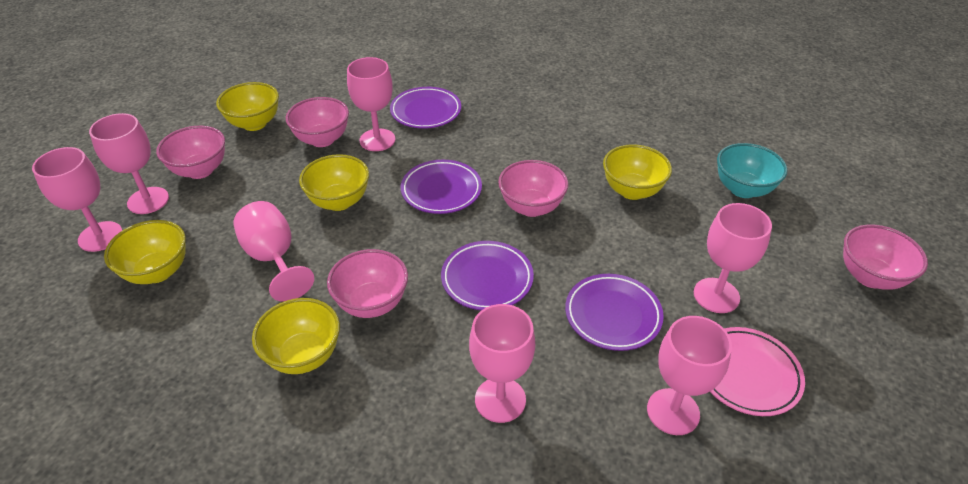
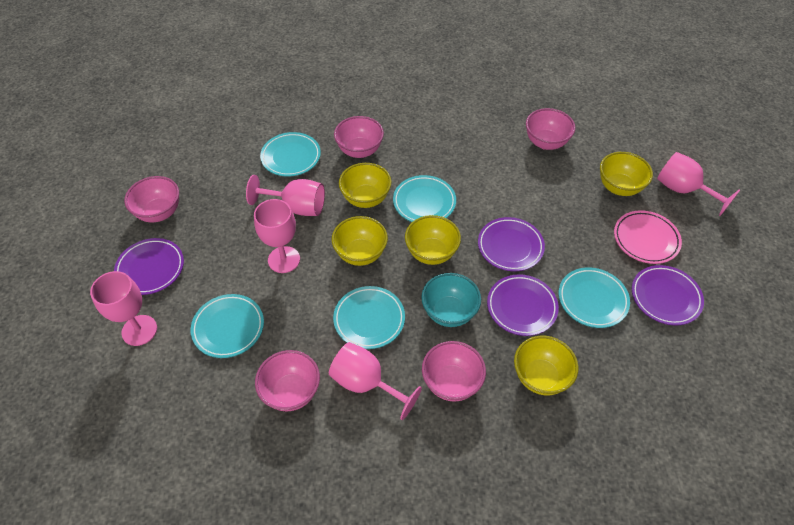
pink goblet: 7 -> 5
turquoise plate: 0 -> 5

